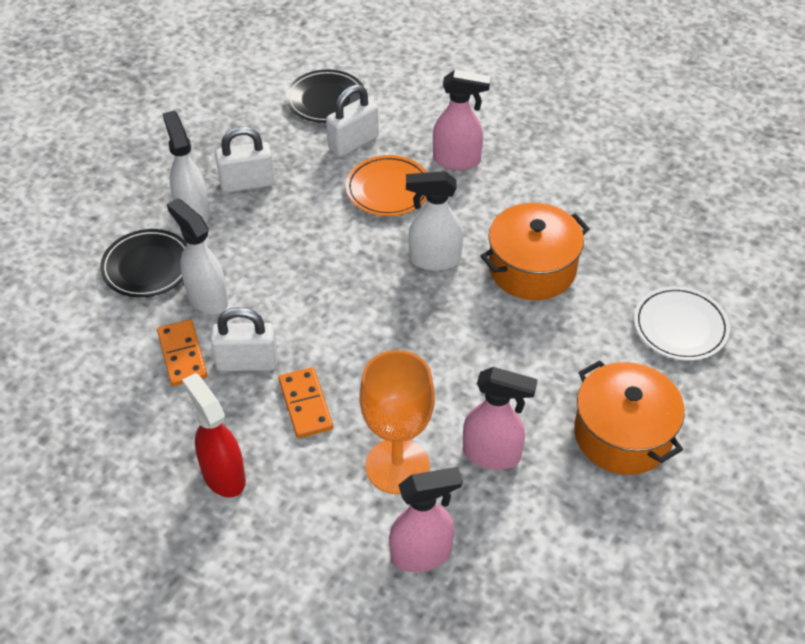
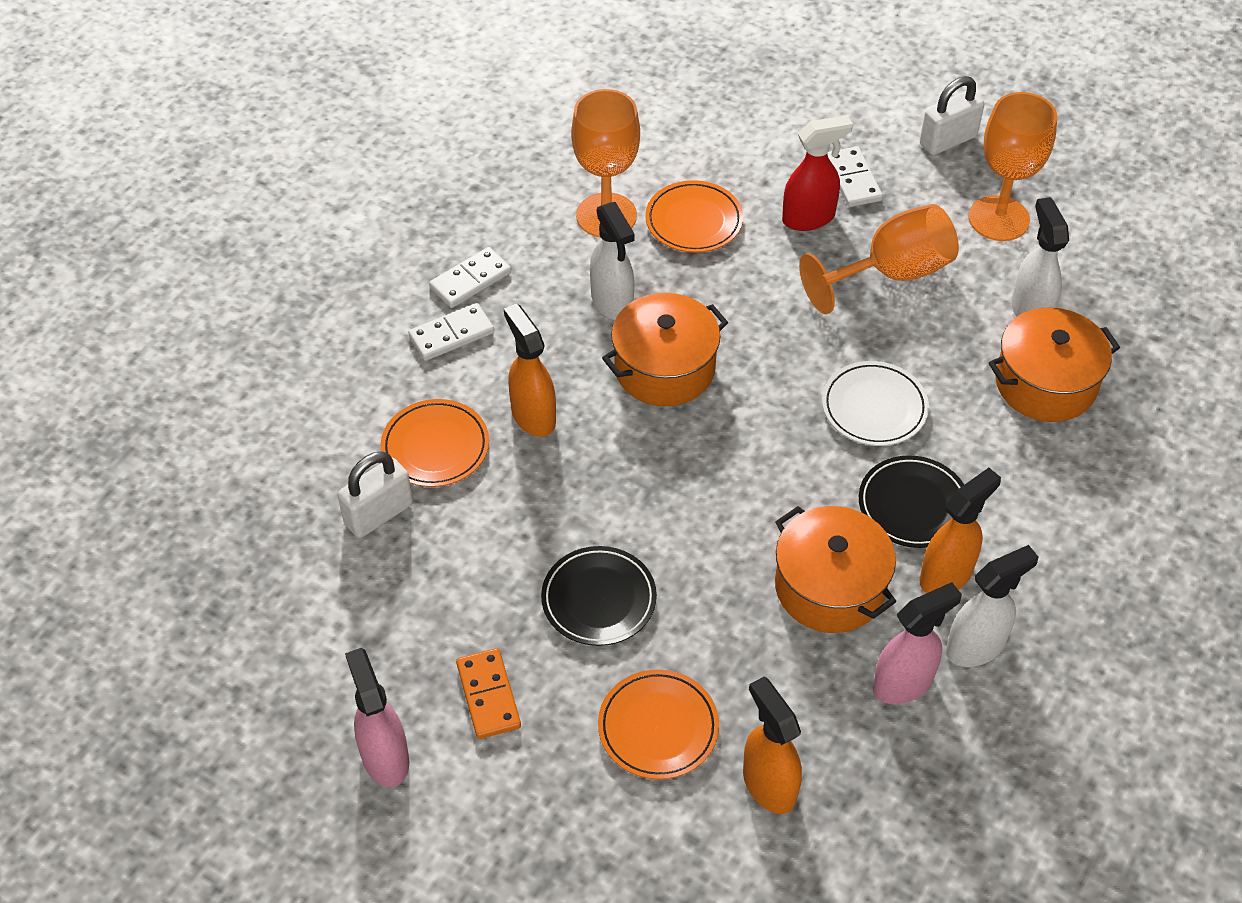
orange domino: 2 -> 1
orange goblet: 1 -> 3
orange plate: 1 -> 3
orange pot: 2 -> 3
orange spray bottle: 0 -> 3
pink spray bottle: 3 -> 2
white domino: 0 -> 3
white padlock: 3 -> 2

